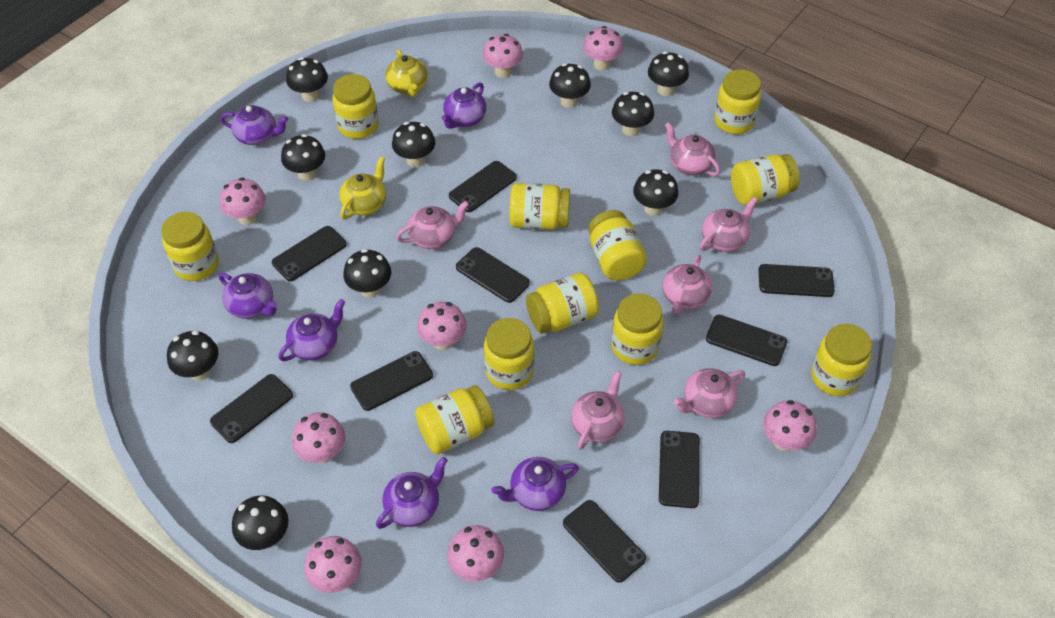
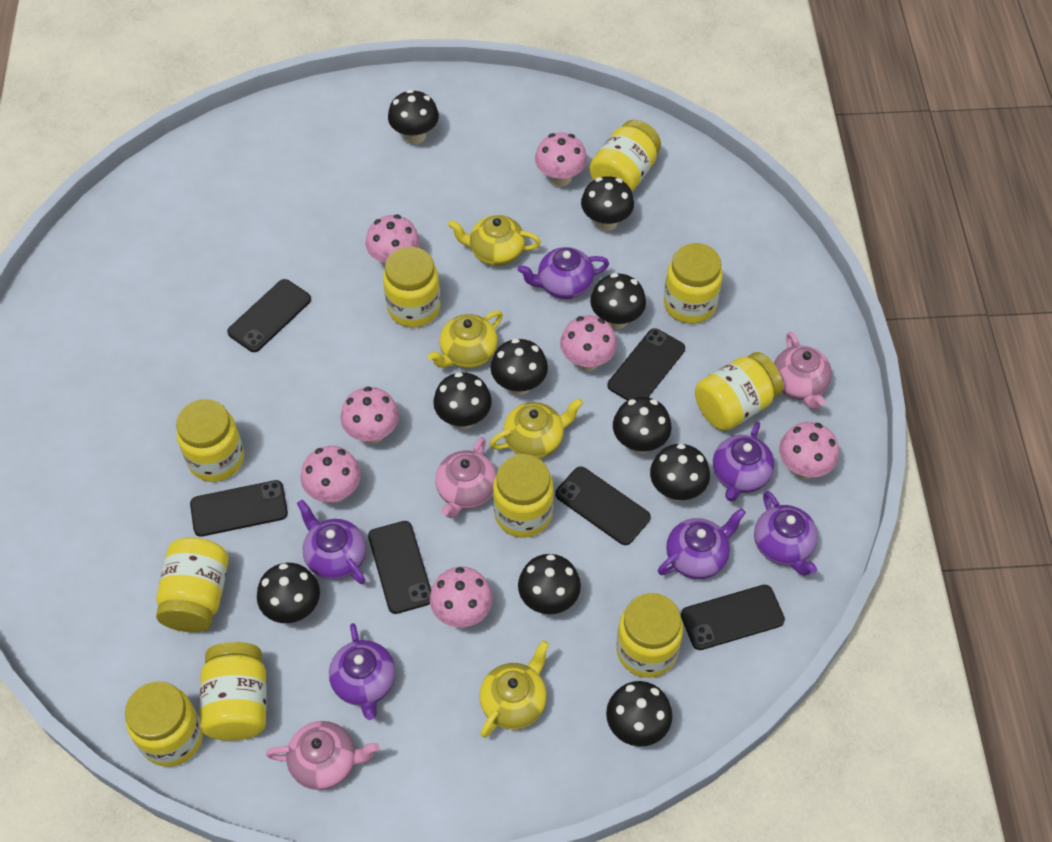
black phone: 9 -> 6
pink mushroom: 8 -> 7
pink teapot: 6 -> 3
yellow jar: 11 -> 10
yellow teapot: 2 -> 4

